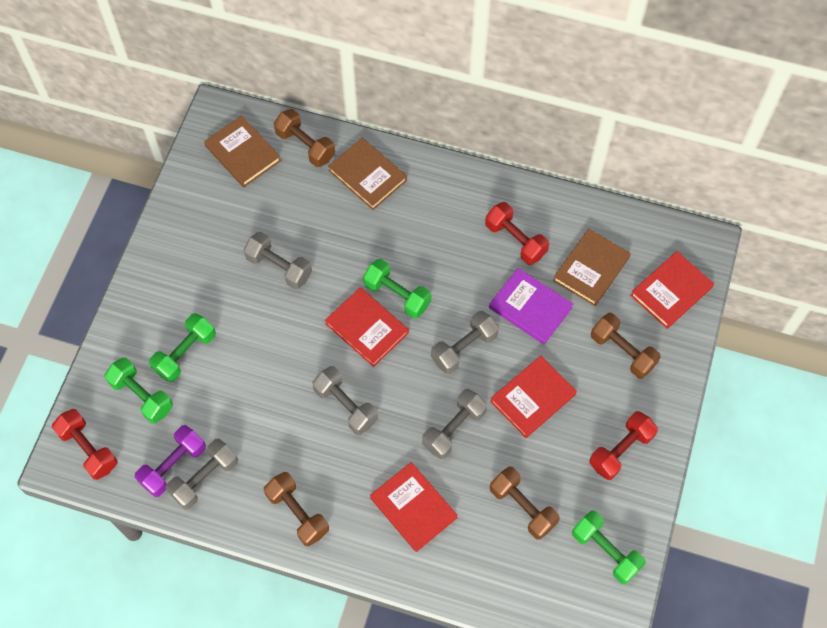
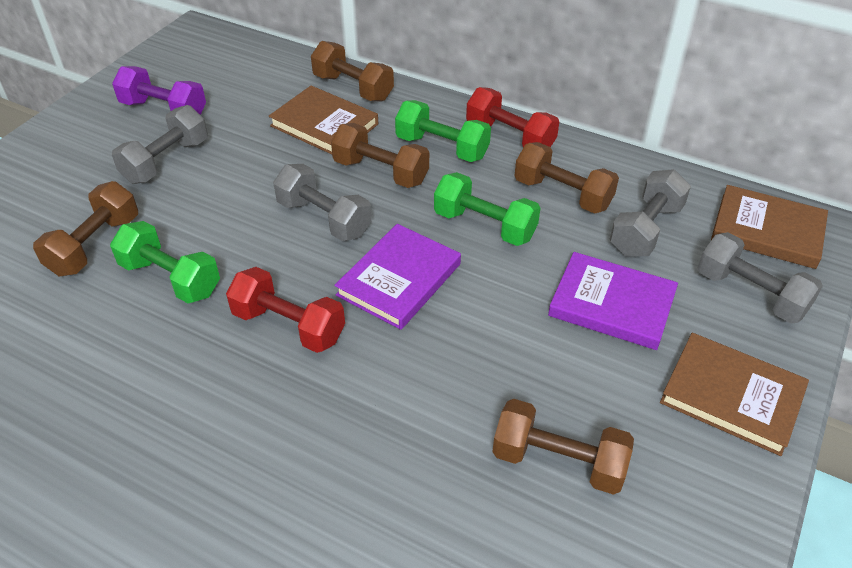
brown dumbbell: 4 -> 5
green dumbbell: 4 -> 3
grey dumbbell: 5 -> 4
purple book: 1 -> 2
red book: 4 -> 0
red dumbbell: 3 -> 2

